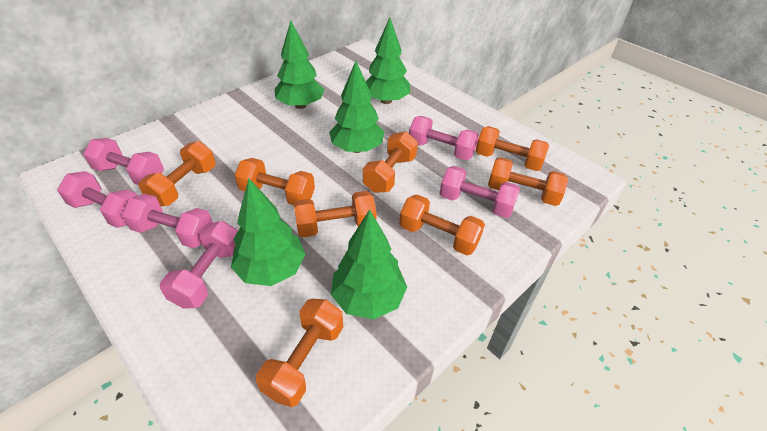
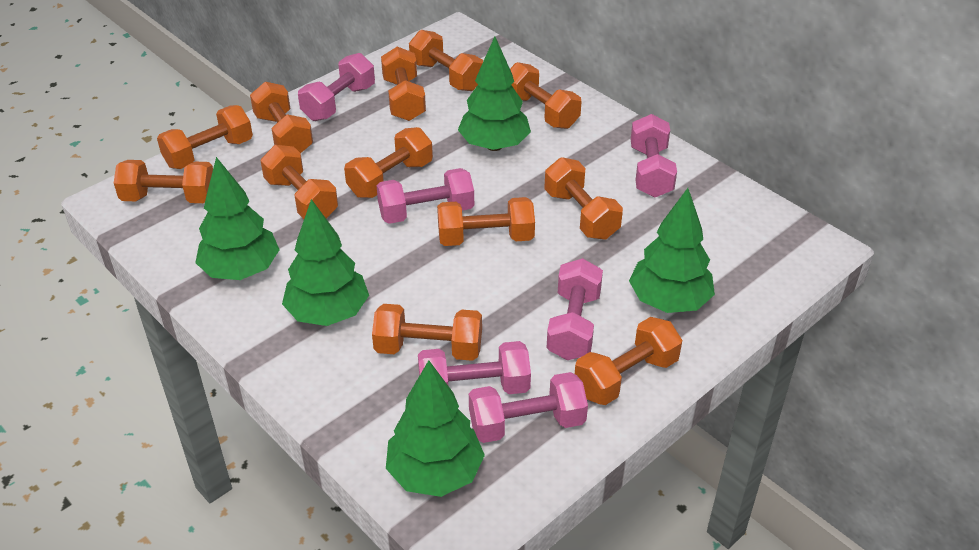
orange dumbbell: 8 -> 12

